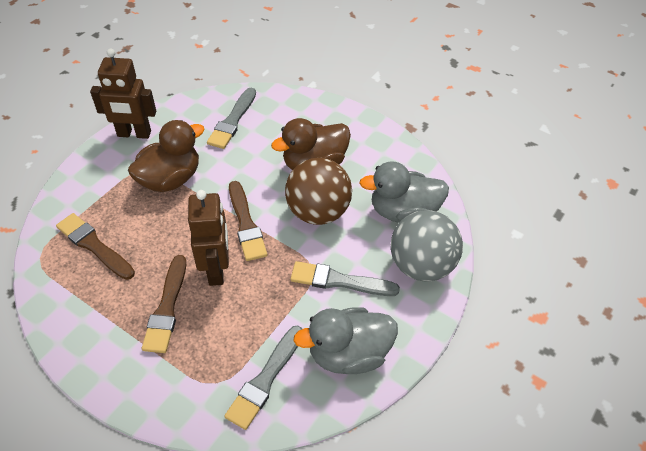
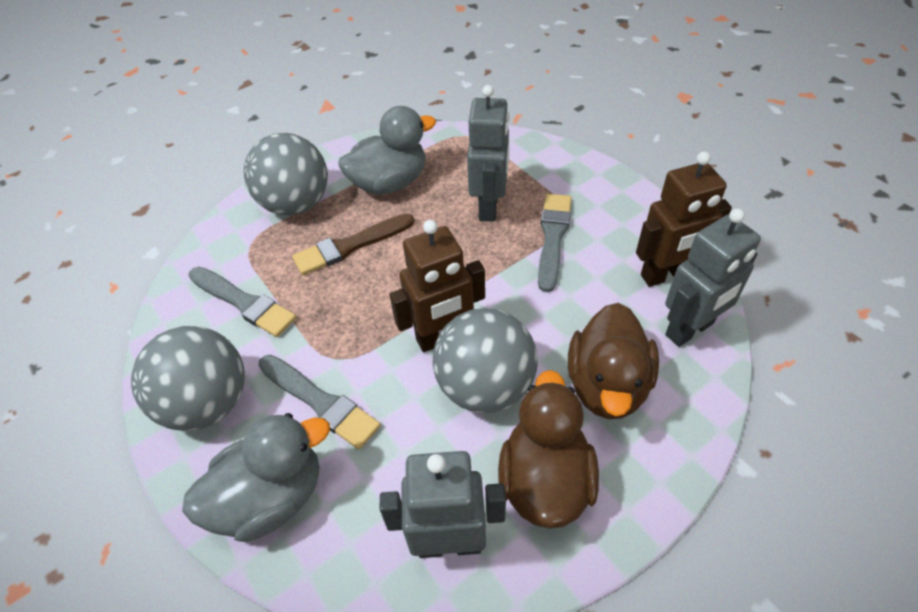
brown ball: 1 -> 0
brown brush: 3 -> 1
grey ball: 1 -> 3
grey robot: 0 -> 3

